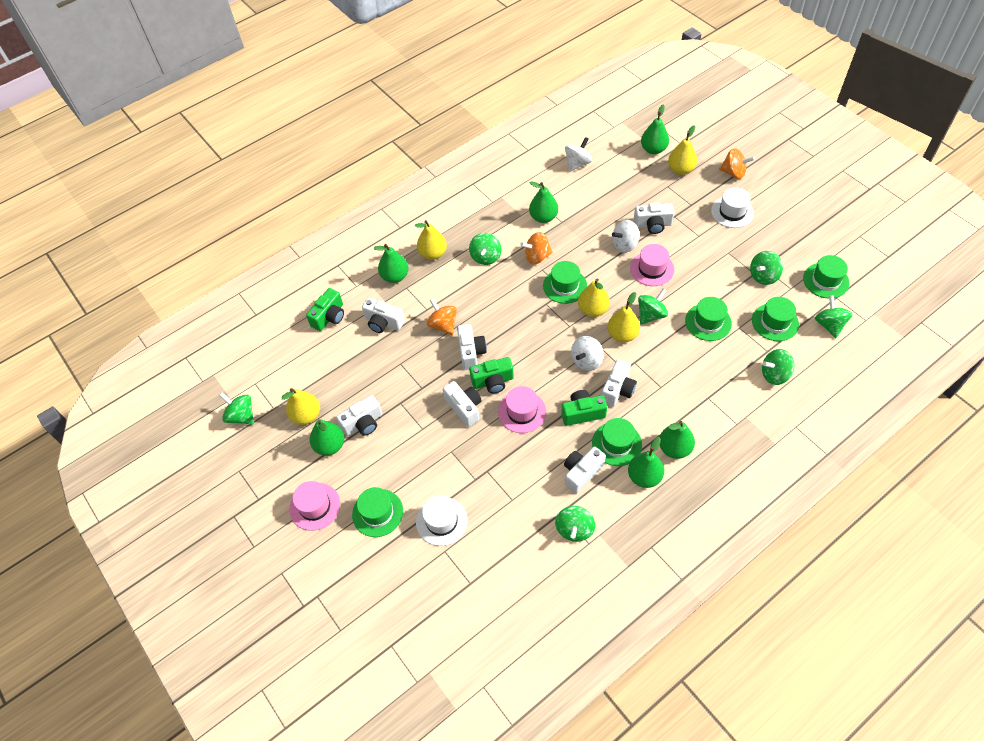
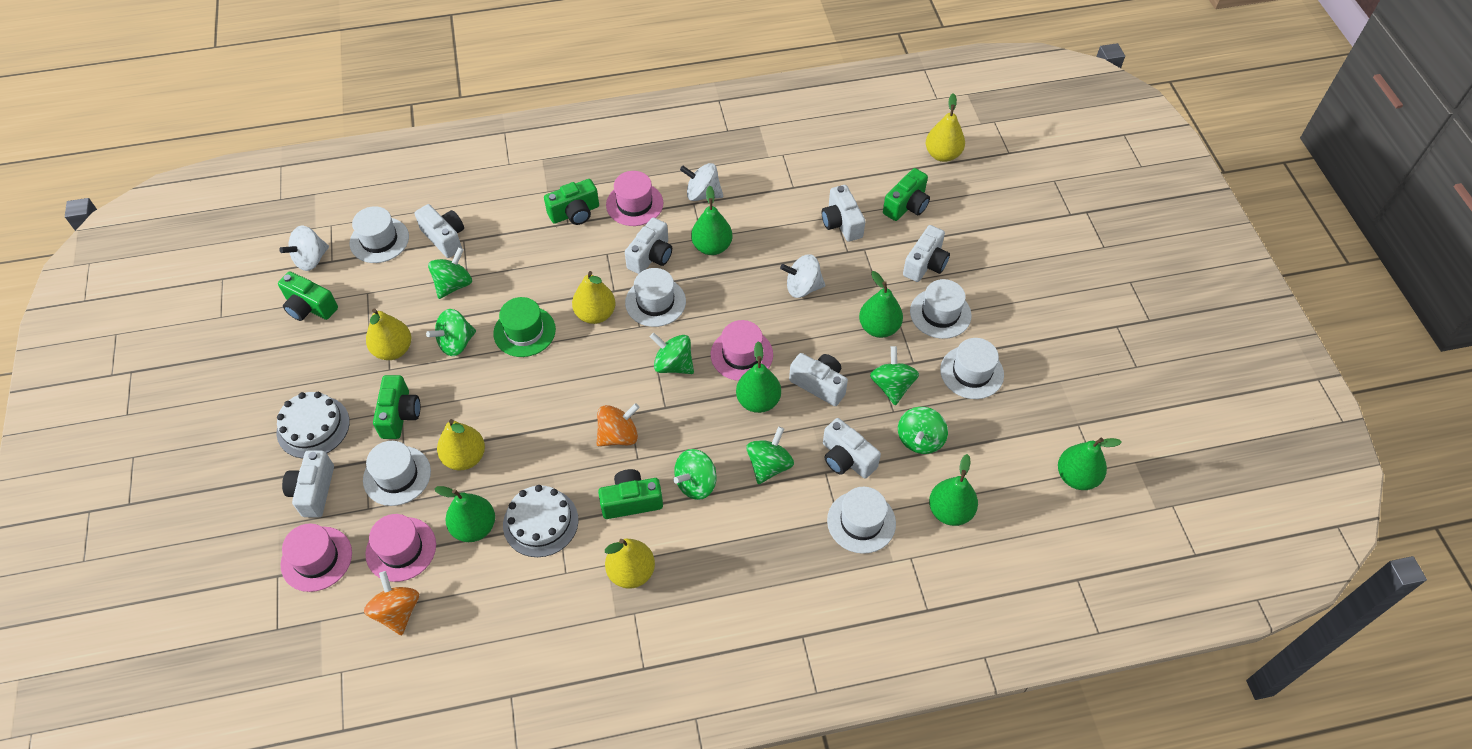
green camera: 3 -> 5
green hat: 6 -> 1
orange spinning top: 3 -> 2
pink hat: 3 -> 4
white cake: 0 -> 2
white hat: 2 -> 6

